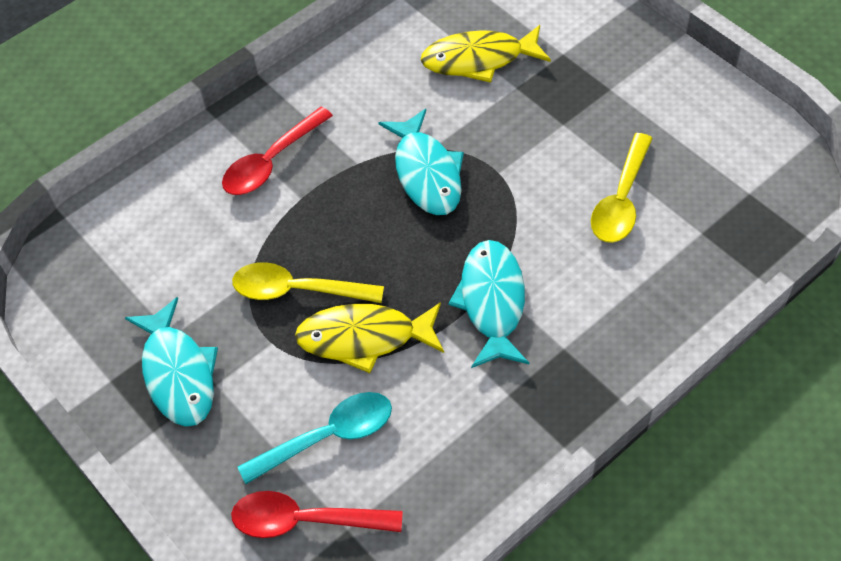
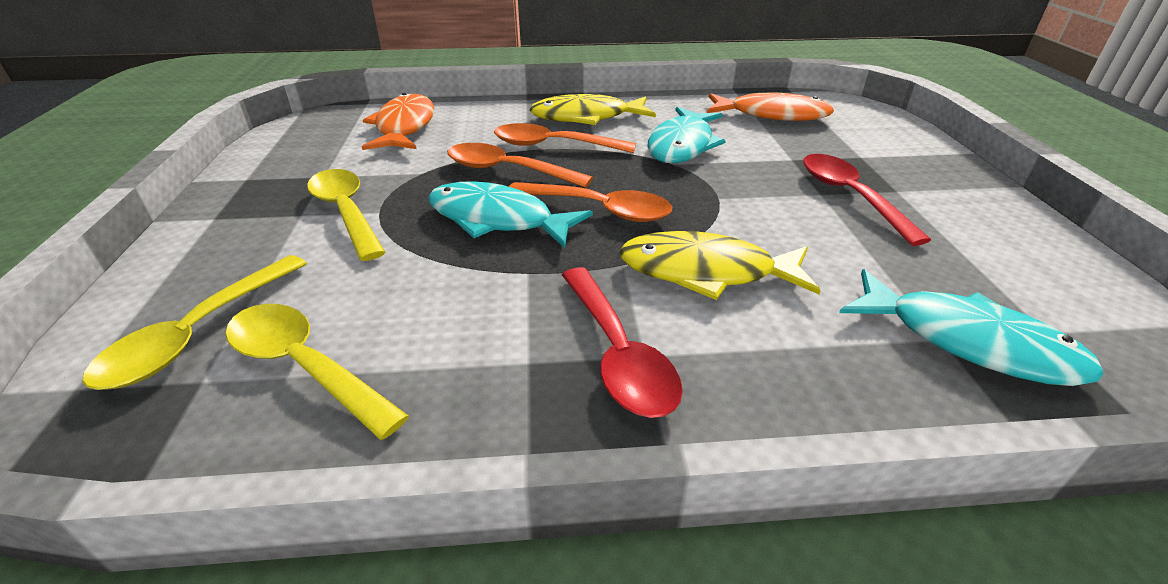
orange fish: 0 -> 2
orange spoon: 0 -> 3
turquoise spoon: 1 -> 0
yellow spoon: 2 -> 3

